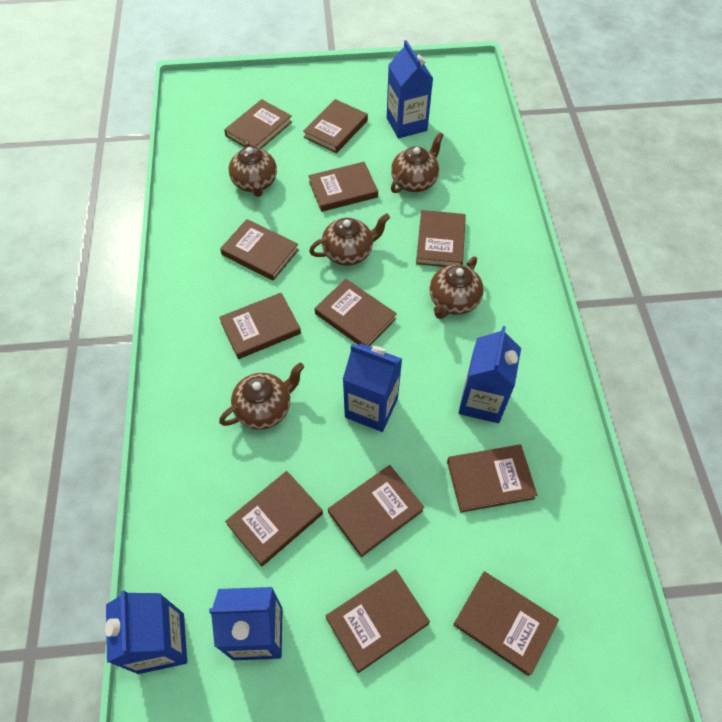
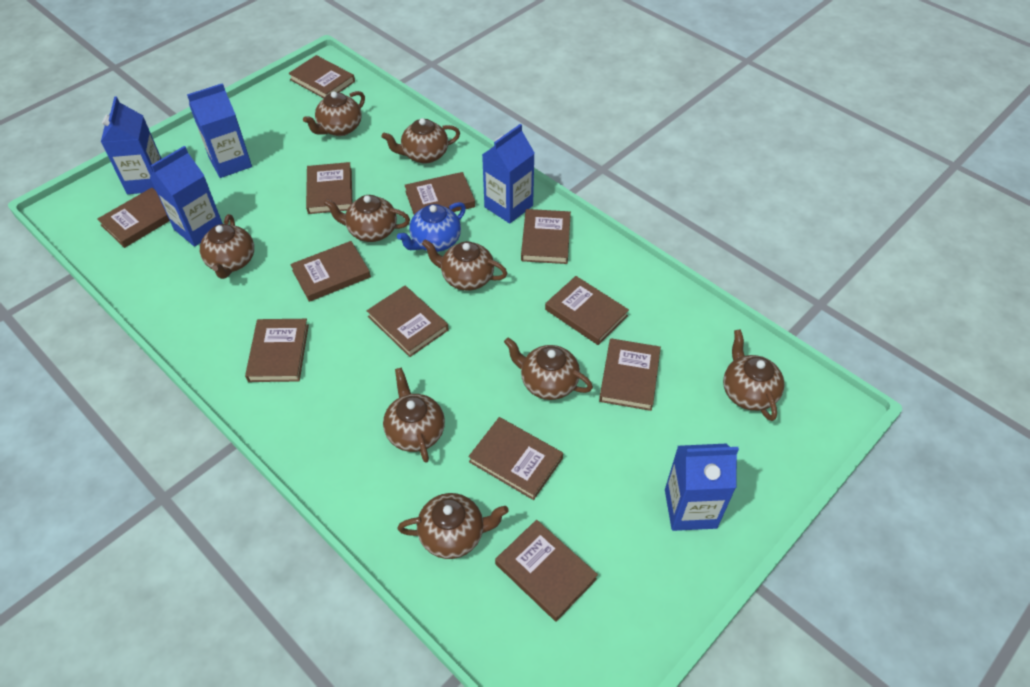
blue teapot: 0 -> 1
brown teapot: 5 -> 9

